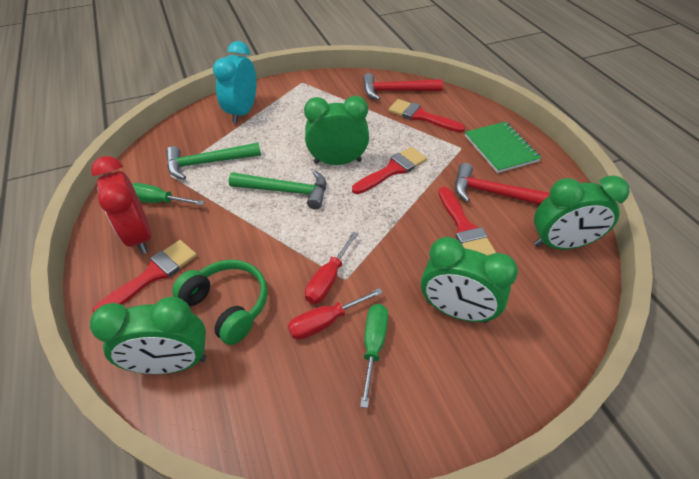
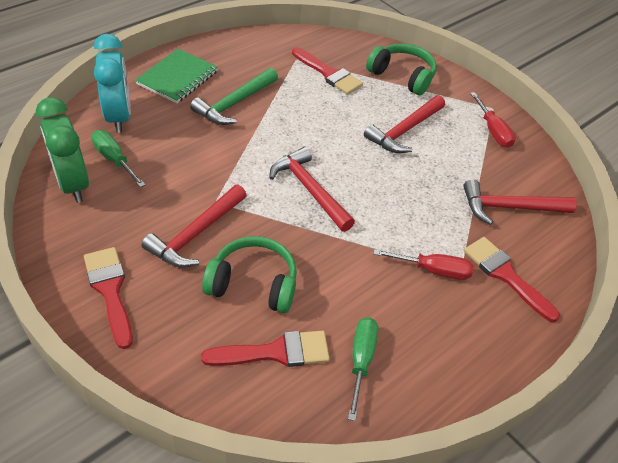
green clock: 4 -> 1
green hammer: 2 -> 1
green headphones: 1 -> 2
red clock: 1 -> 0
red hammer: 2 -> 4

